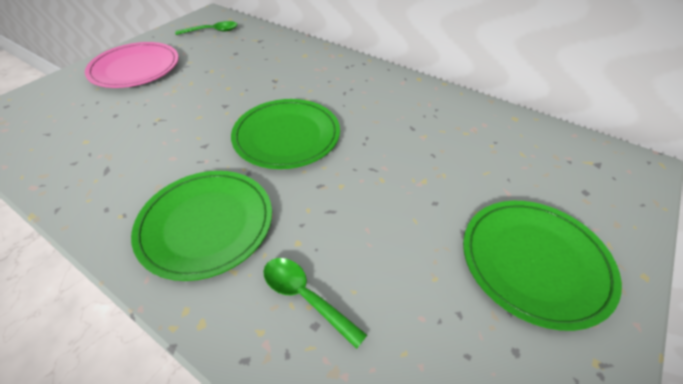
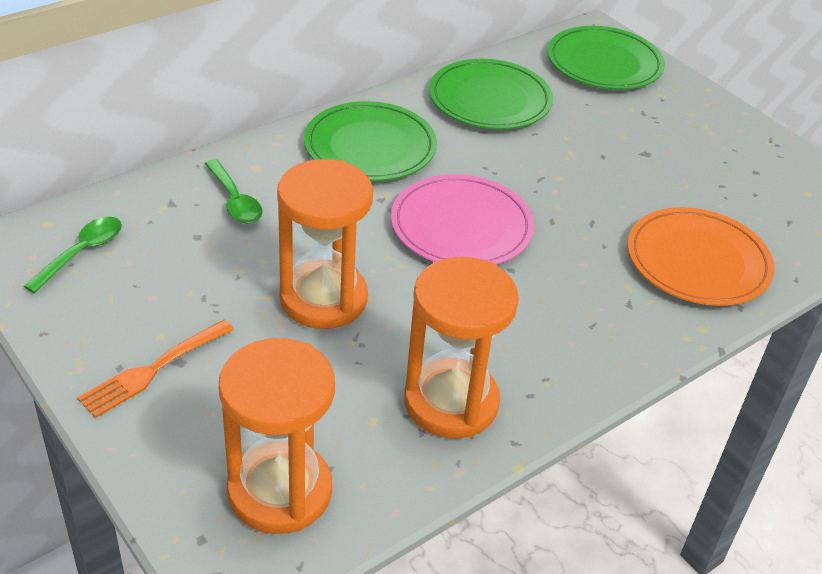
orange fork: 0 -> 1
orange hourglass: 0 -> 3
orange plate: 0 -> 1

